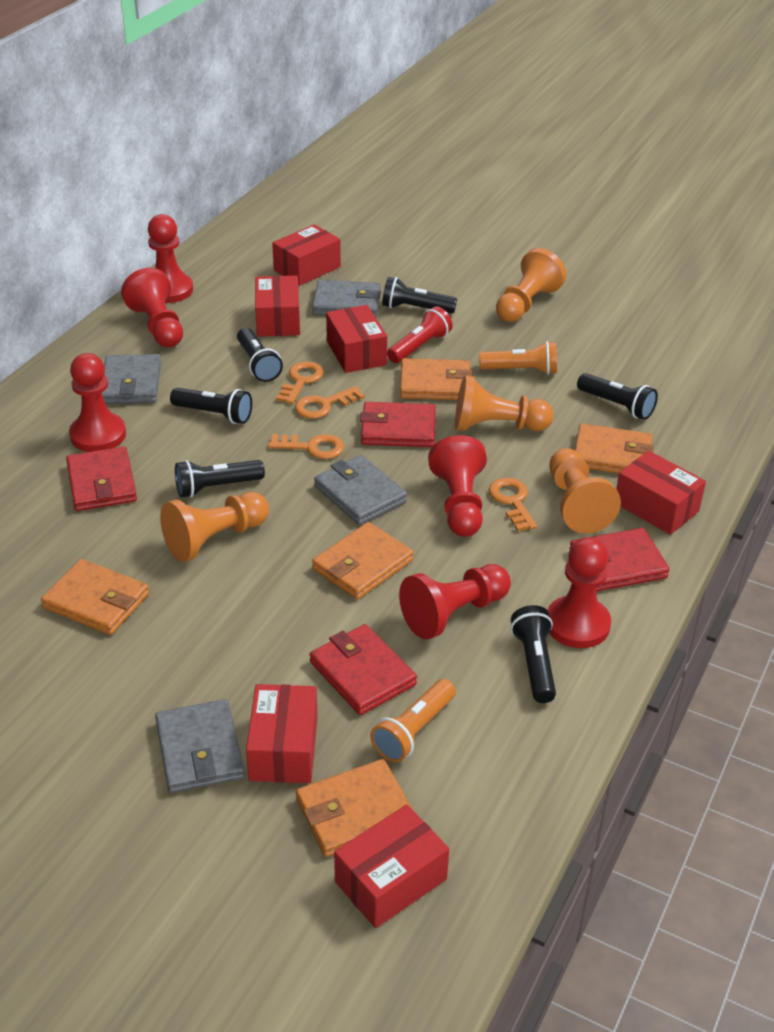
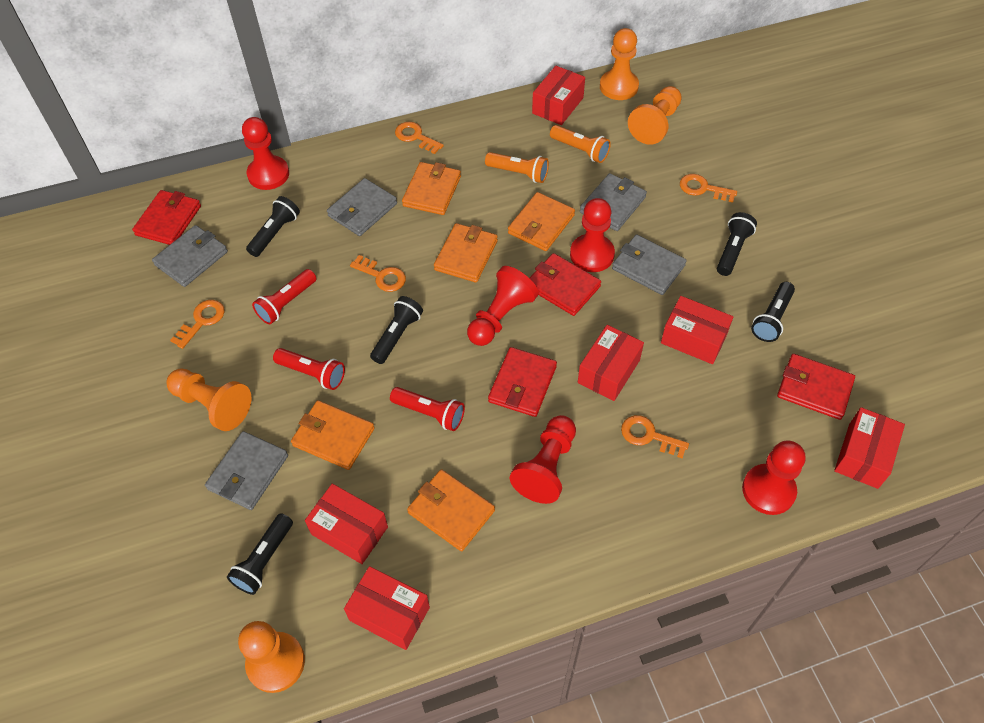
black flashlight: 6 -> 5
grey wallet: 4 -> 5
orange key: 4 -> 5
red flashlight: 1 -> 3
red pawn: 6 -> 5

